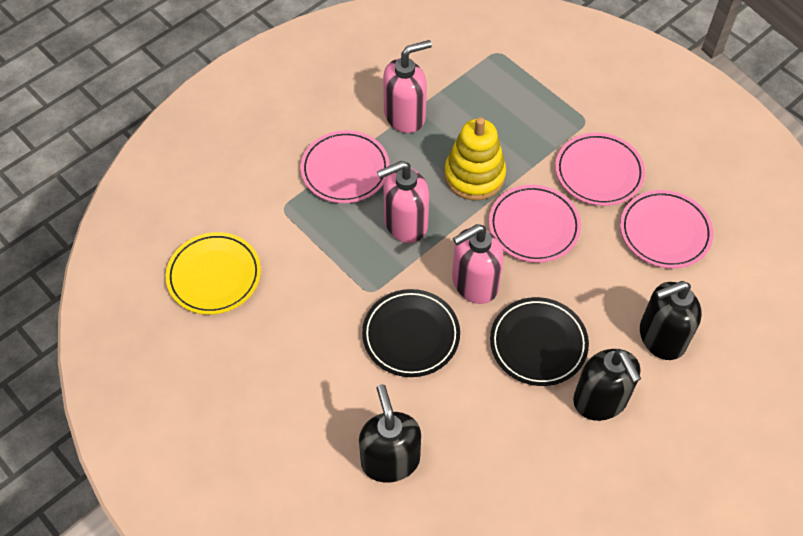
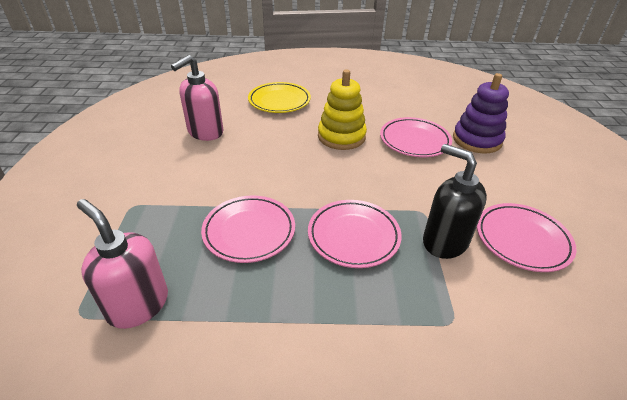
black plate: 2 -> 0
black soap dispenser: 3 -> 1
pink soap dispenser: 3 -> 2
purple stacking toy: 0 -> 1

